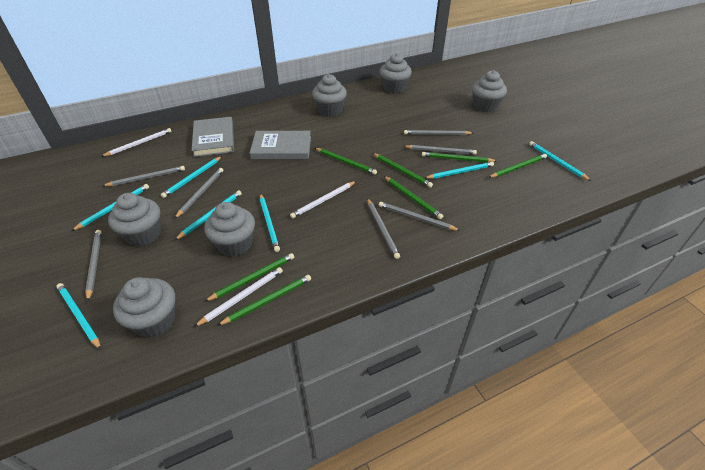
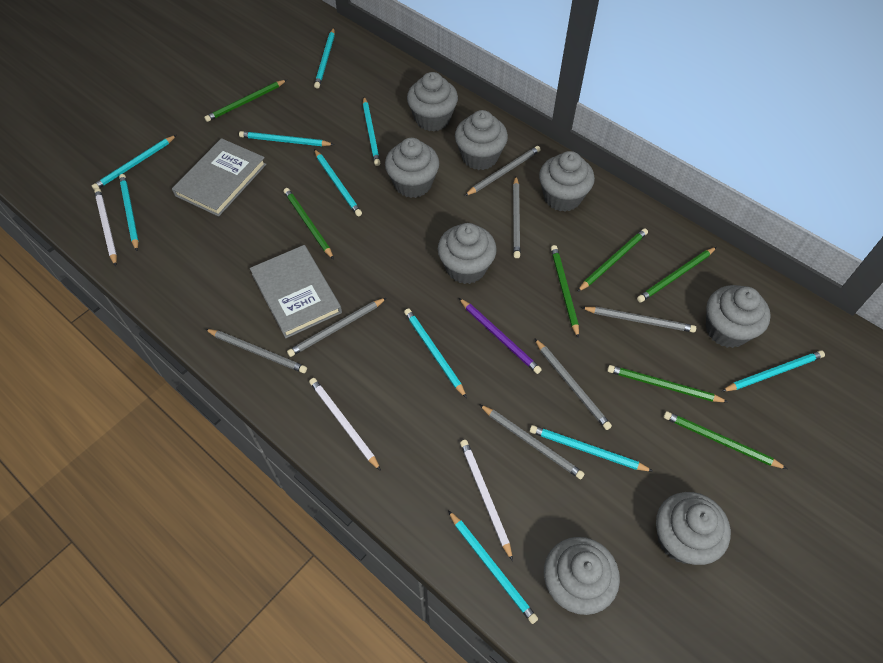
grey cupcake: 6 -> 8
purple pencil: 0 -> 1
turquoise pencil: 7 -> 10

